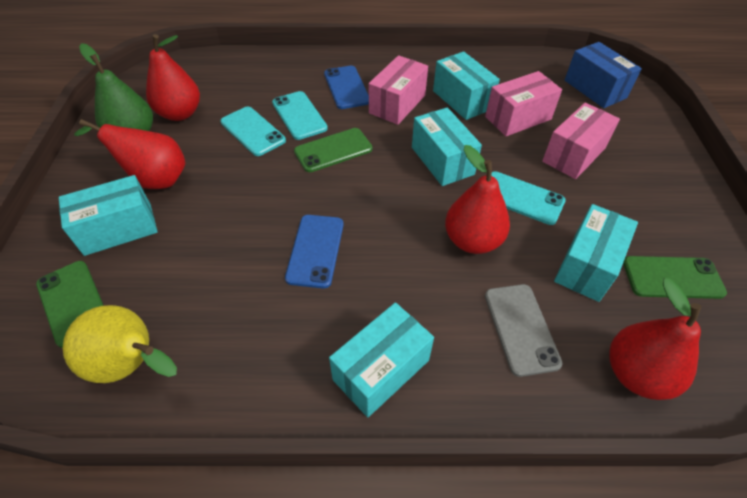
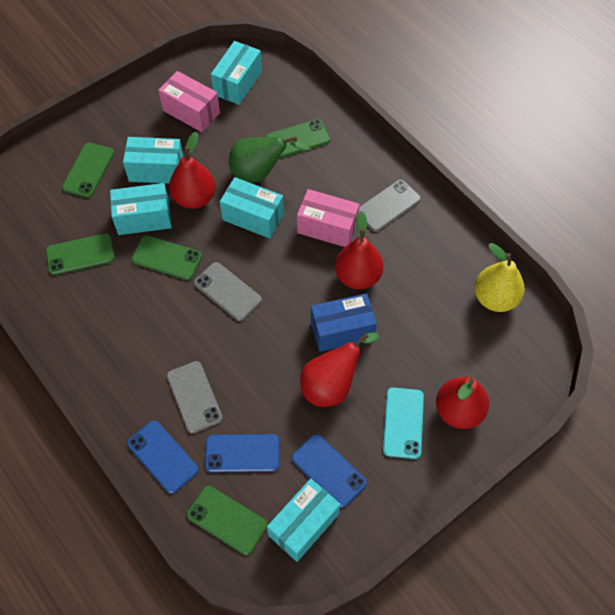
blue phone: 2 -> 3
green phone: 3 -> 5
grey phone: 1 -> 3
pink box: 3 -> 2
turquoise phone: 3 -> 1

